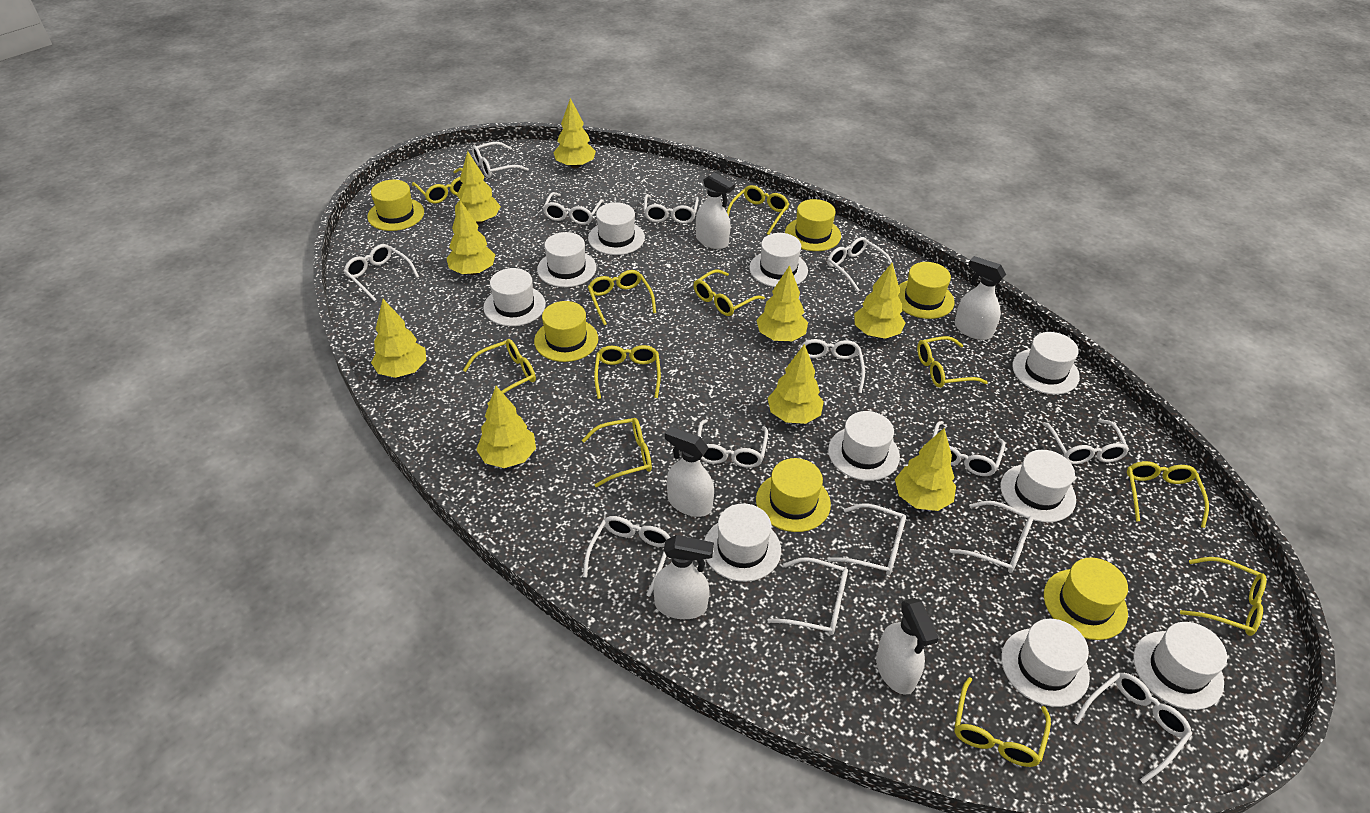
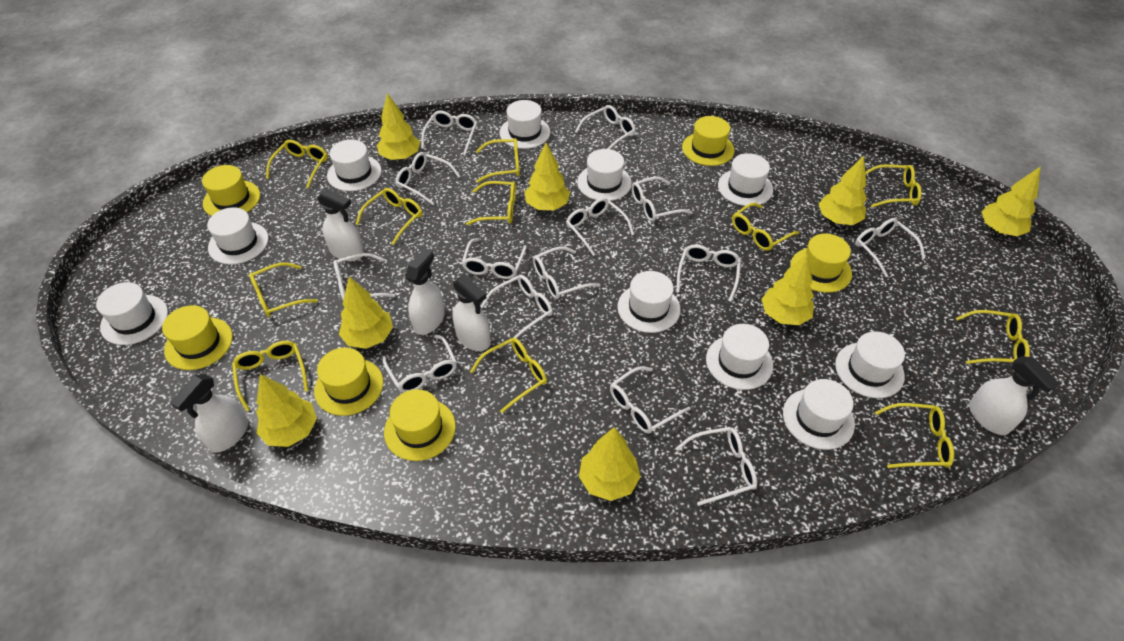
yellow tree: 9 -> 8

